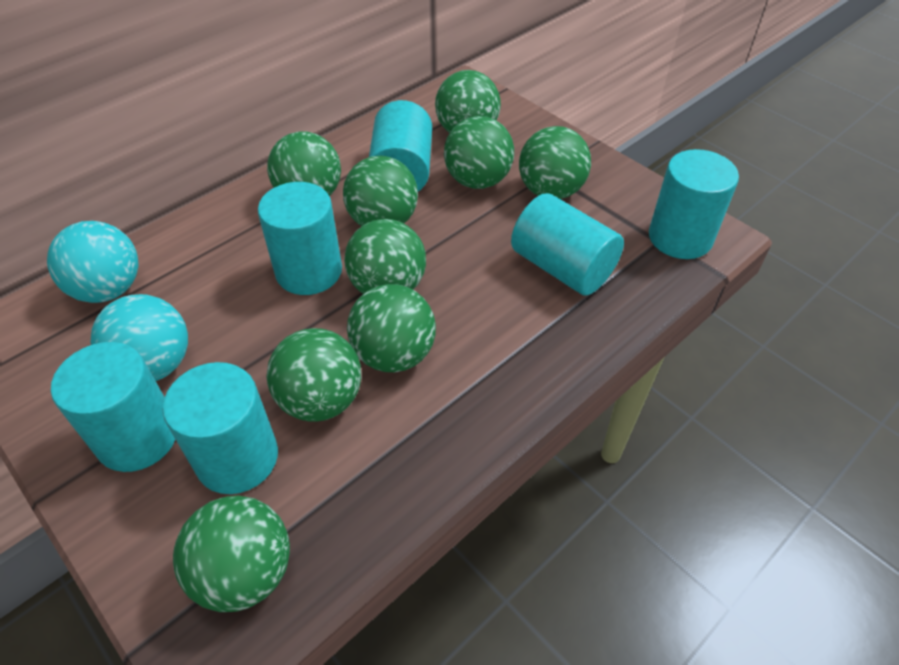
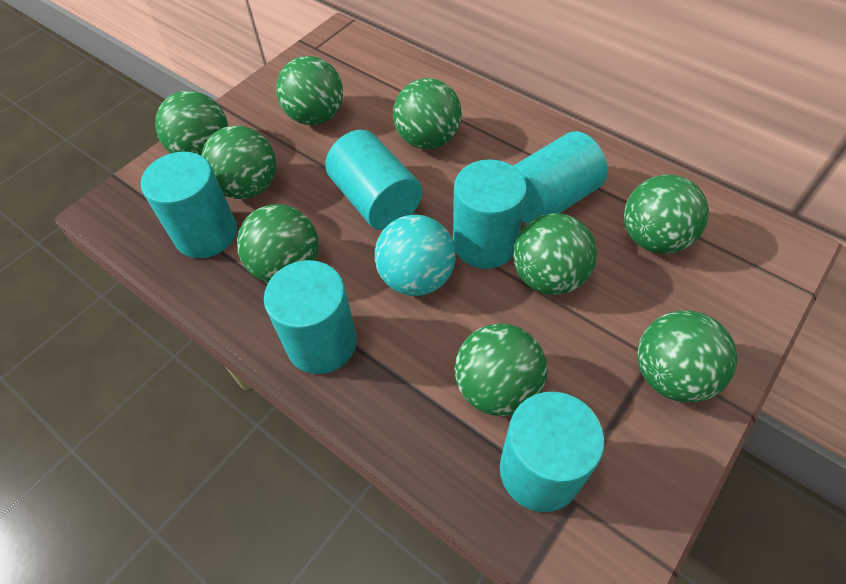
turquoise ball: 2 -> 1

